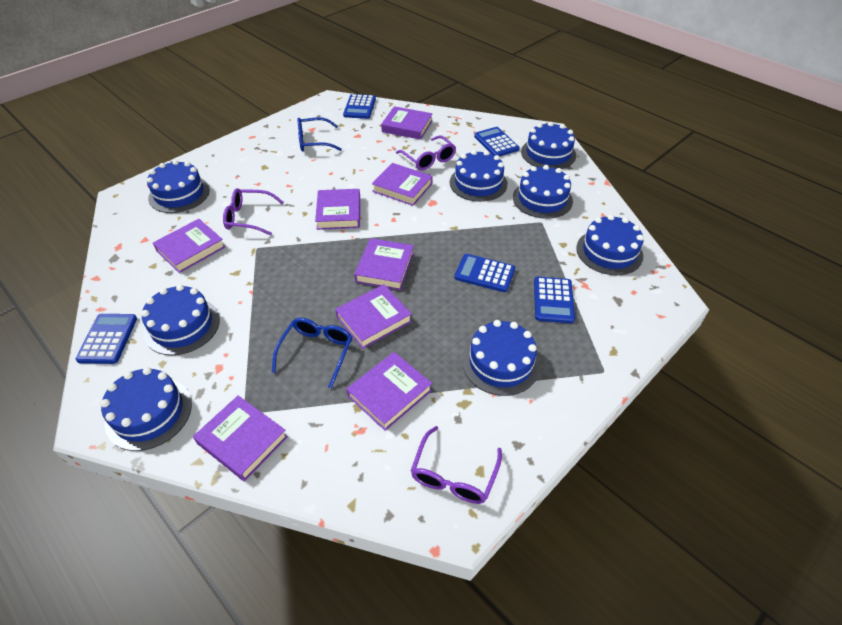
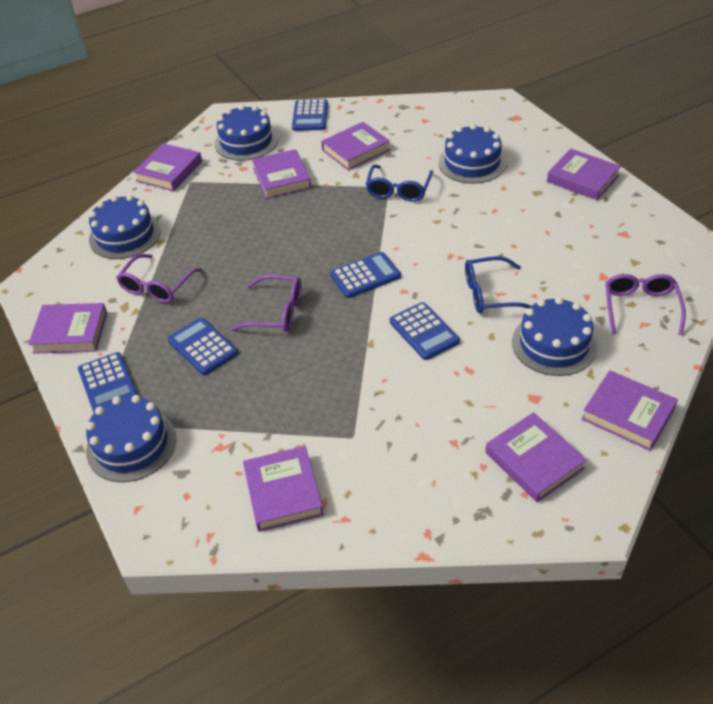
blue cake: 8 -> 5

